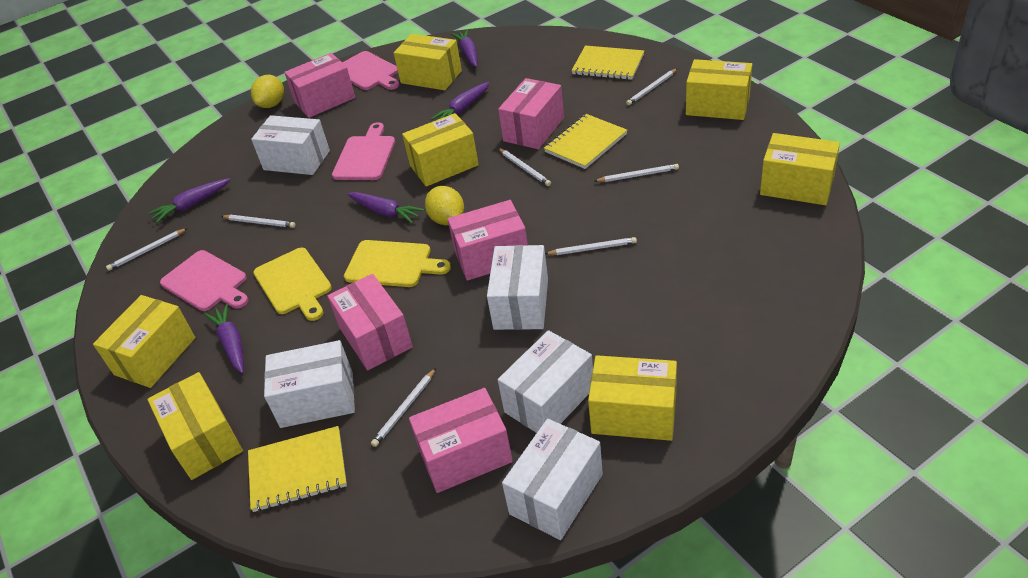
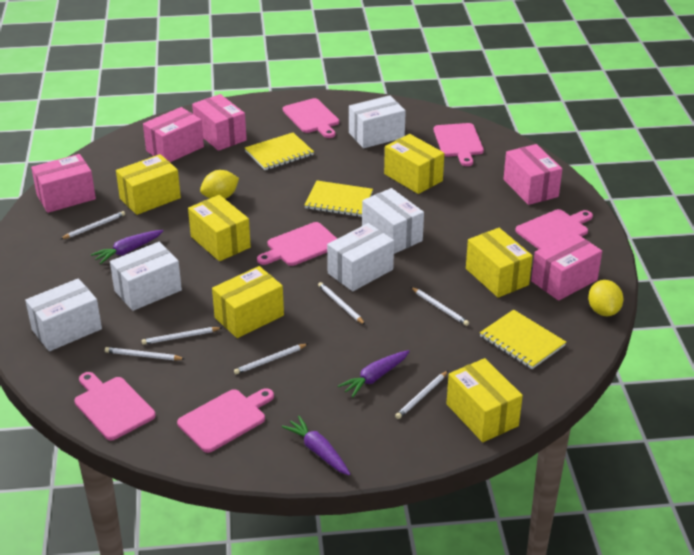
pink cutting board: 3 -> 6
purple carrot: 5 -> 3
yellow box: 7 -> 6
yellow cutting board: 2 -> 0

